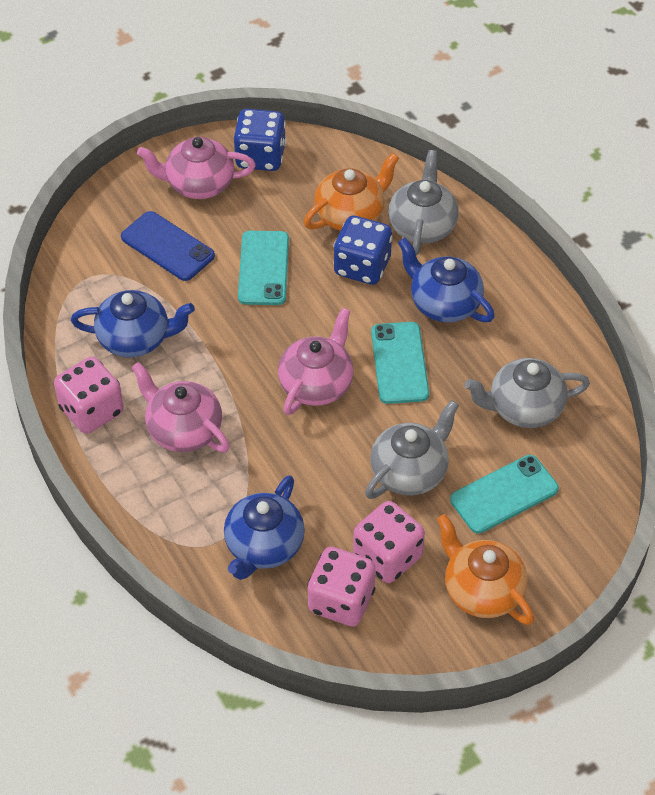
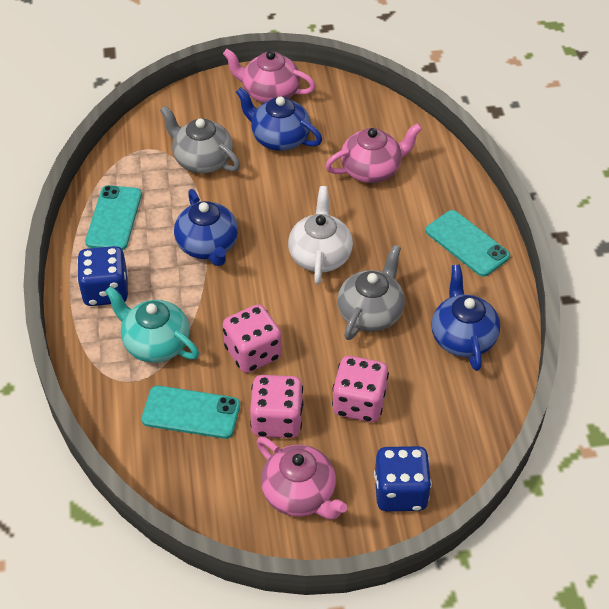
blue phone: 1 -> 0
grey teapot: 3 -> 2
orange teapot: 2 -> 0
turquoise teapot: 0 -> 1
white teapot: 0 -> 1

